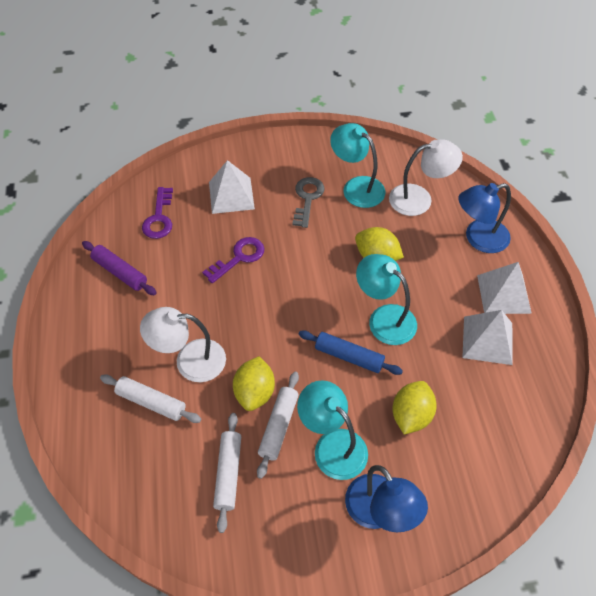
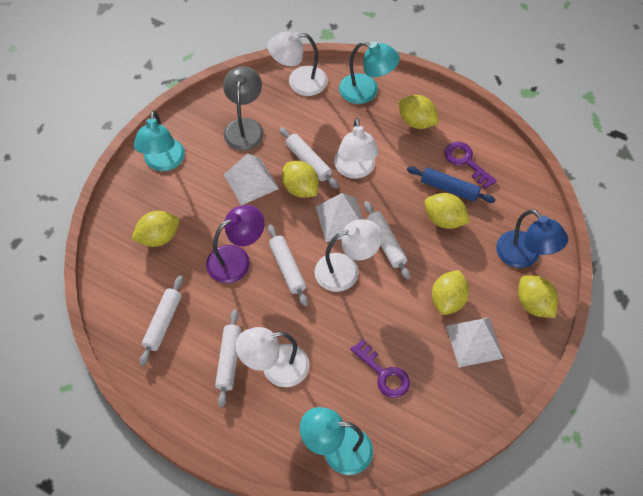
blue lamp: 2 -> 1
grey key: 1 -> 0
grey lamp: 0 -> 1
purple lamp: 0 -> 1
purple rolling pin: 1 -> 0
white lamp: 2 -> 4
white rolling pin: 3 -> 5
yellow lemon: 3 -> 6

